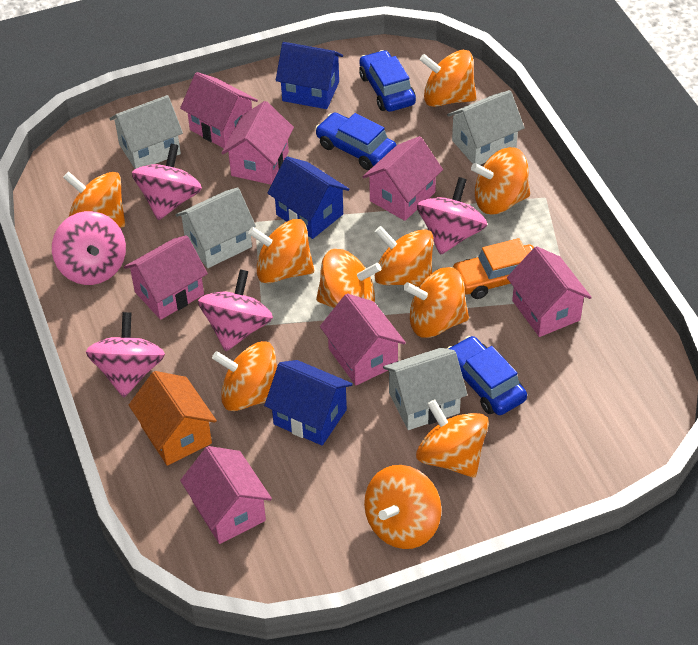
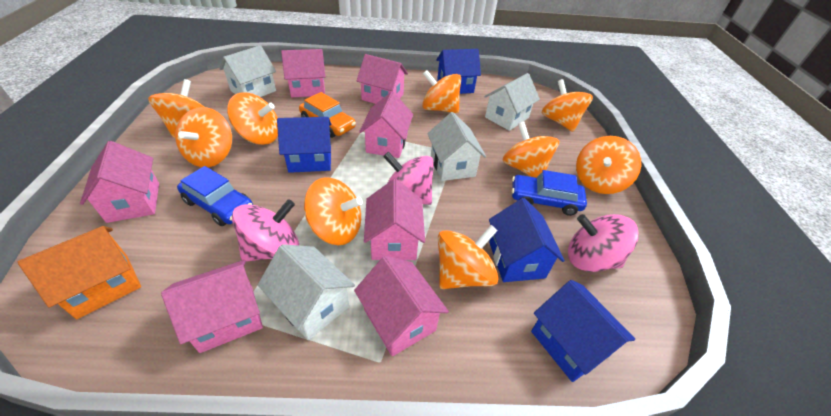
blue car: 3 -> 2
blue house: 3 -> 4
orange spinning top: 10 -> 9
pink spinning top: 5 -> 3

